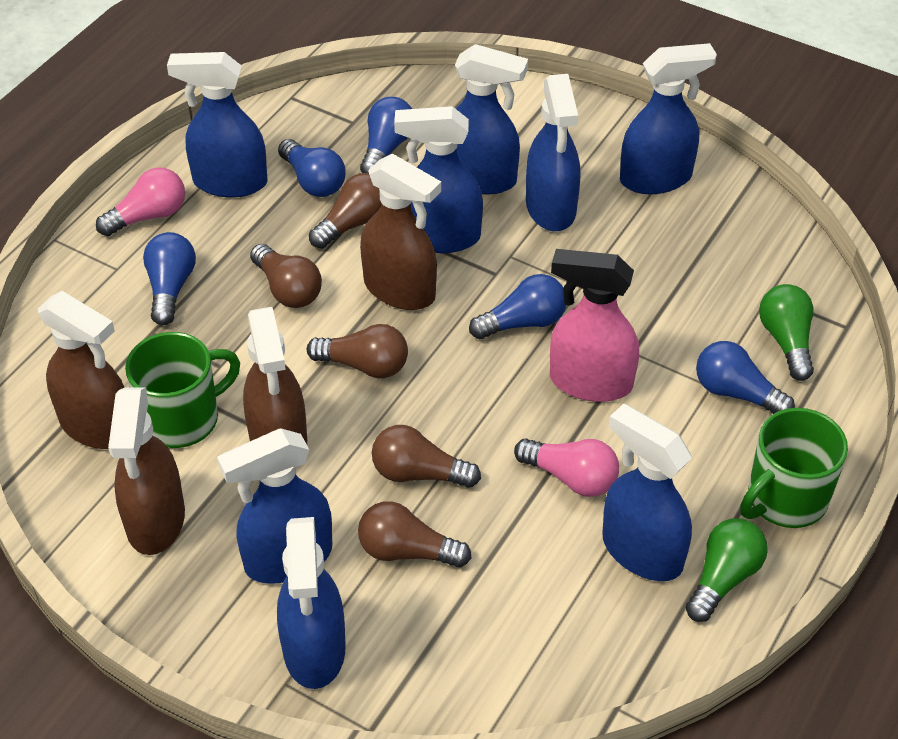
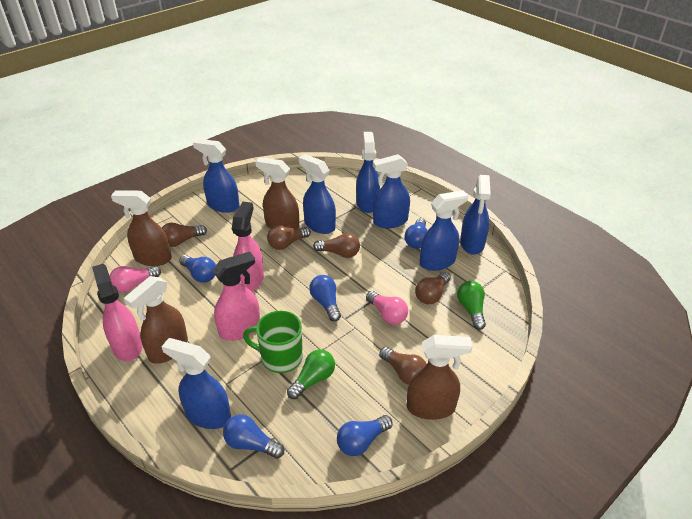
blue spray bottle: 8 -> 7
green mug: 2 -> 1
pink spray bottle: 1 -> 3

